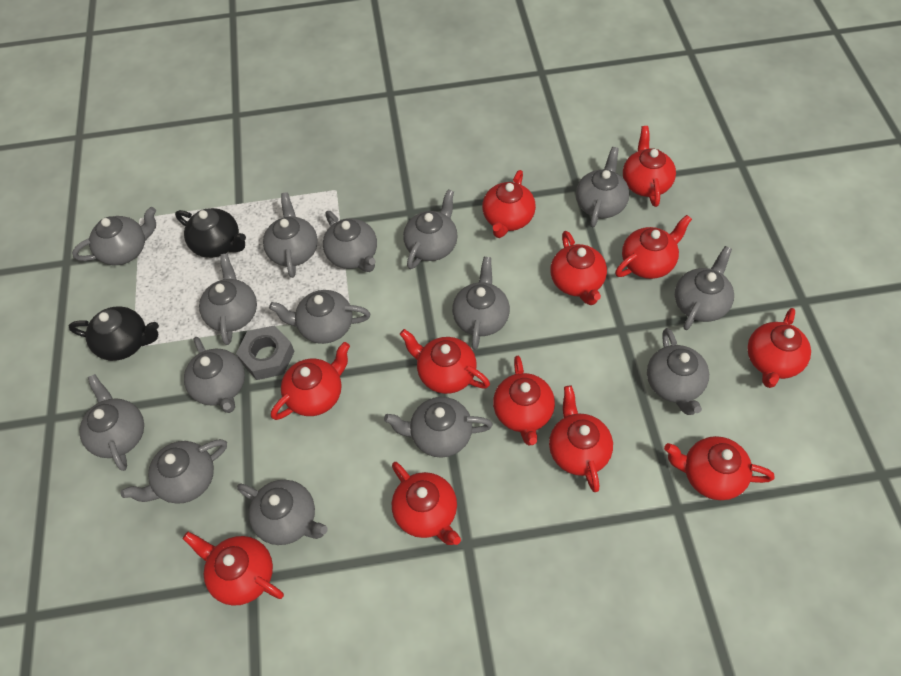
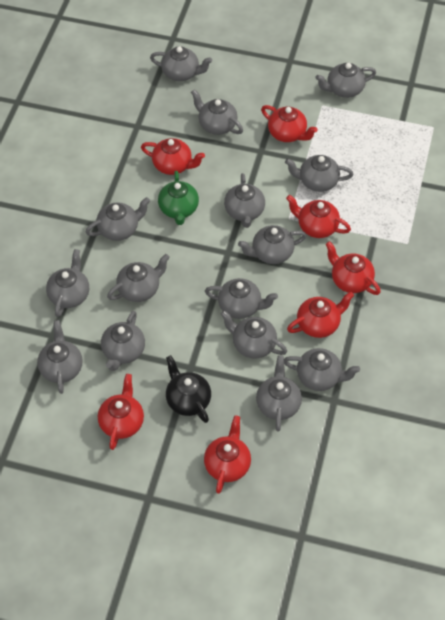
black teapot: 2 -> 1
green teapot: 0 -> 1
grey nut: 1 -> 0
red teapot: 12 -> 7

